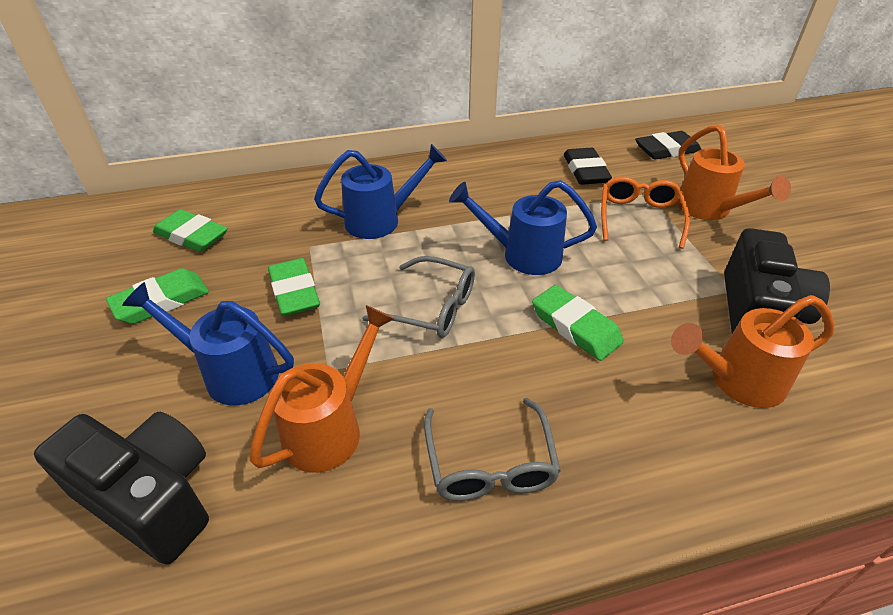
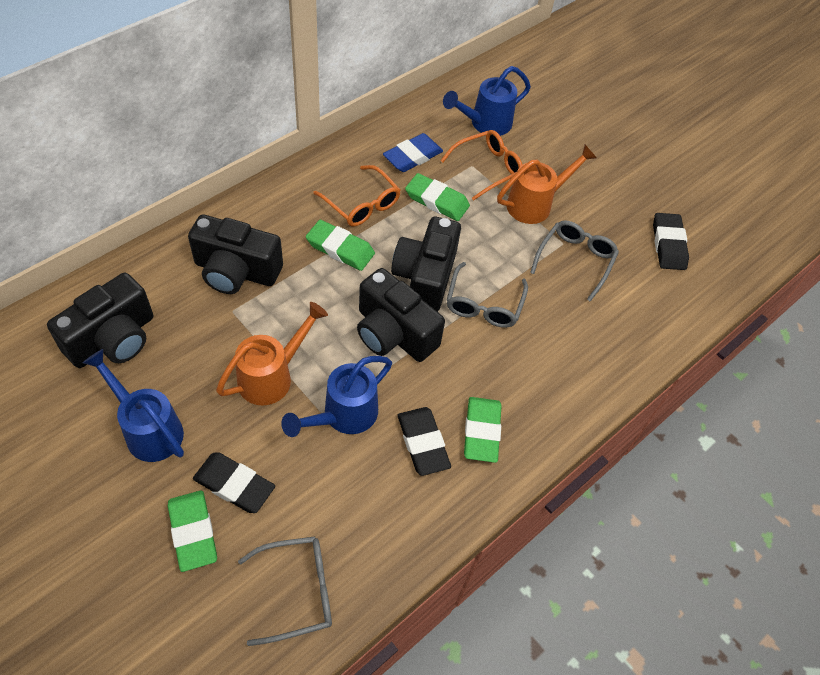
black camera: 2 -> 4
black eraser: 2 -> 3
blue eraser: 0 -> 1
grey glasses: 2 -> 3
orange glasses: 1 -> 2
orange watering can: 3 -> 2

